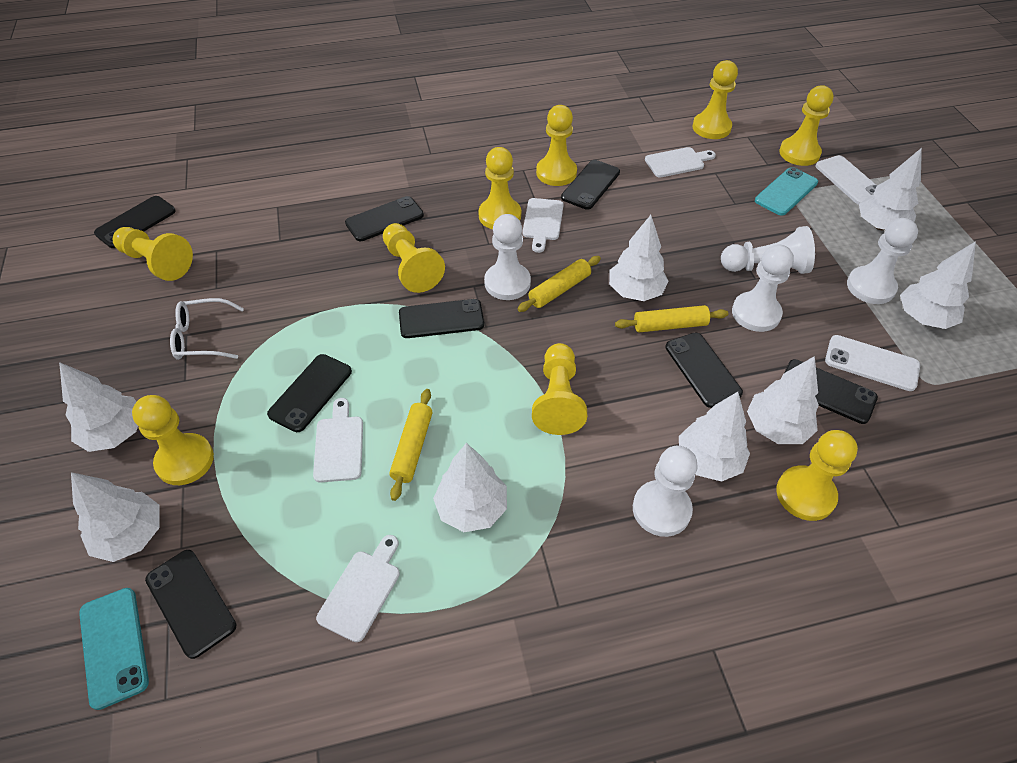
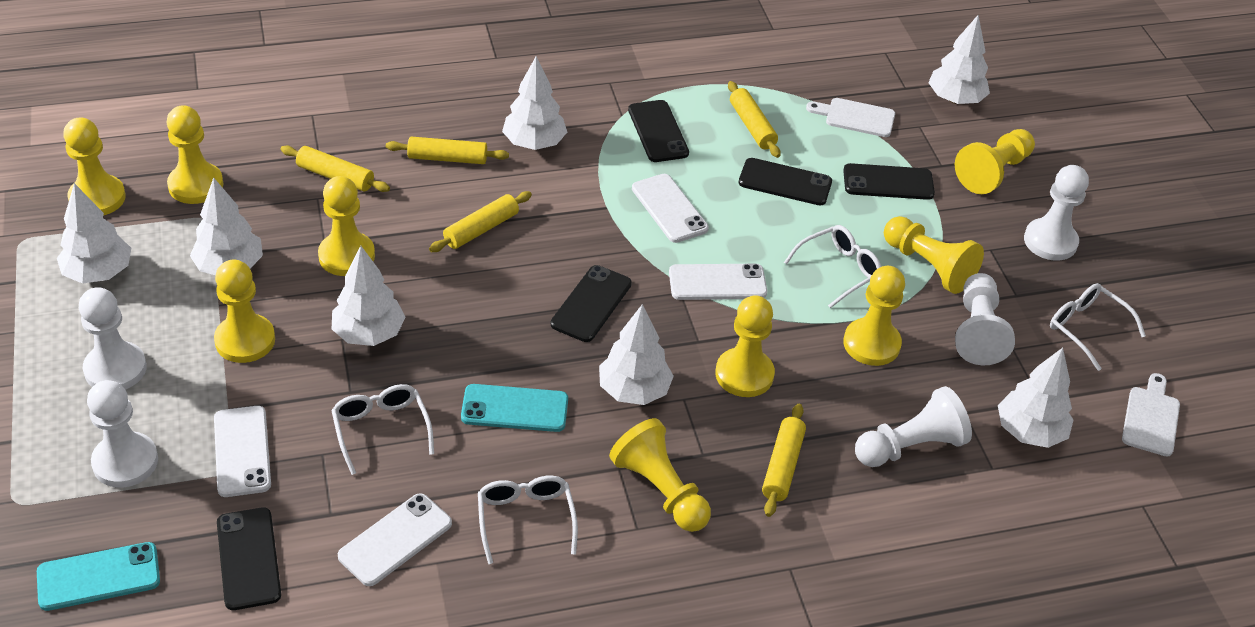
black phone: 8 -> 5
white cutting board: 4 -> 2
white glasses: 1 -> 4
white phone: 2 -> 4
white tree: 8 -> 7
yellow rolling pin: 3 -> 5

